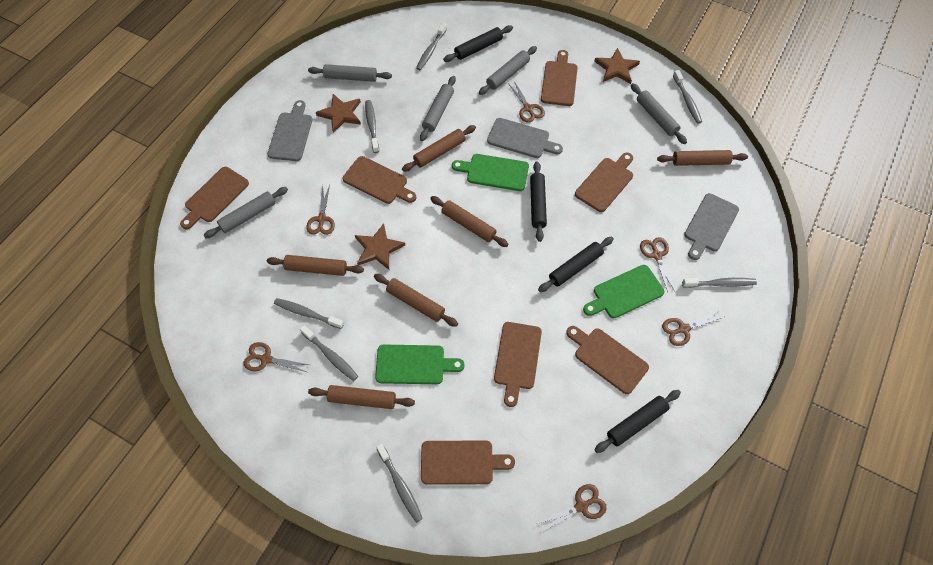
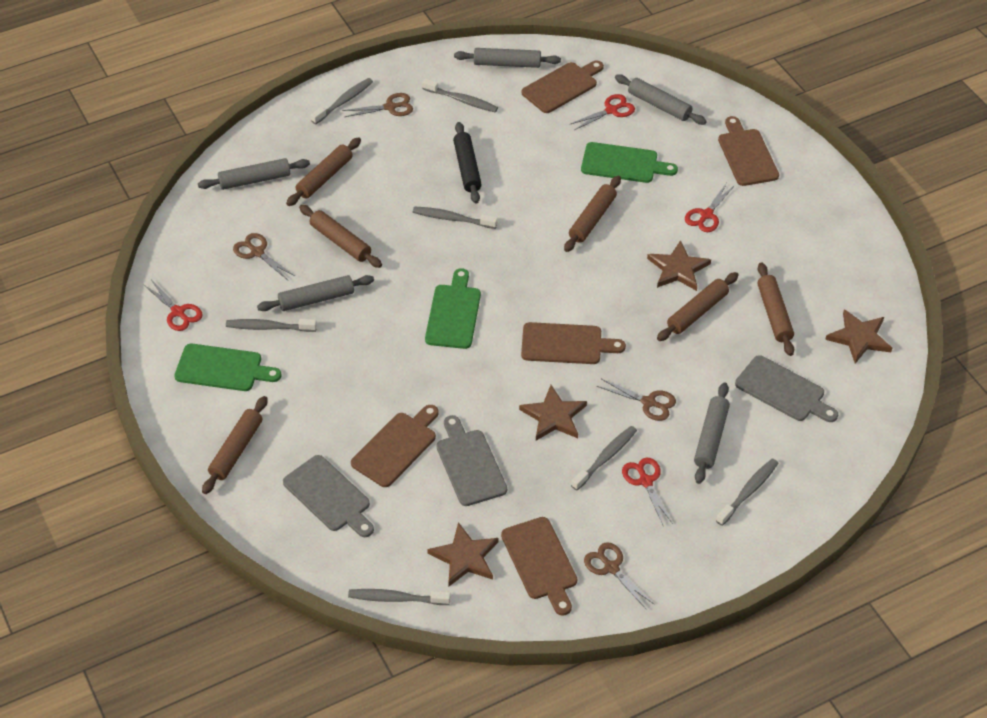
black rolling pin: 4 -> 1
brown cutting board: 7 -> 5
brown scissors: 6 -> 4
brown star: 3 -> 4
red scissors: 0 -> 4

